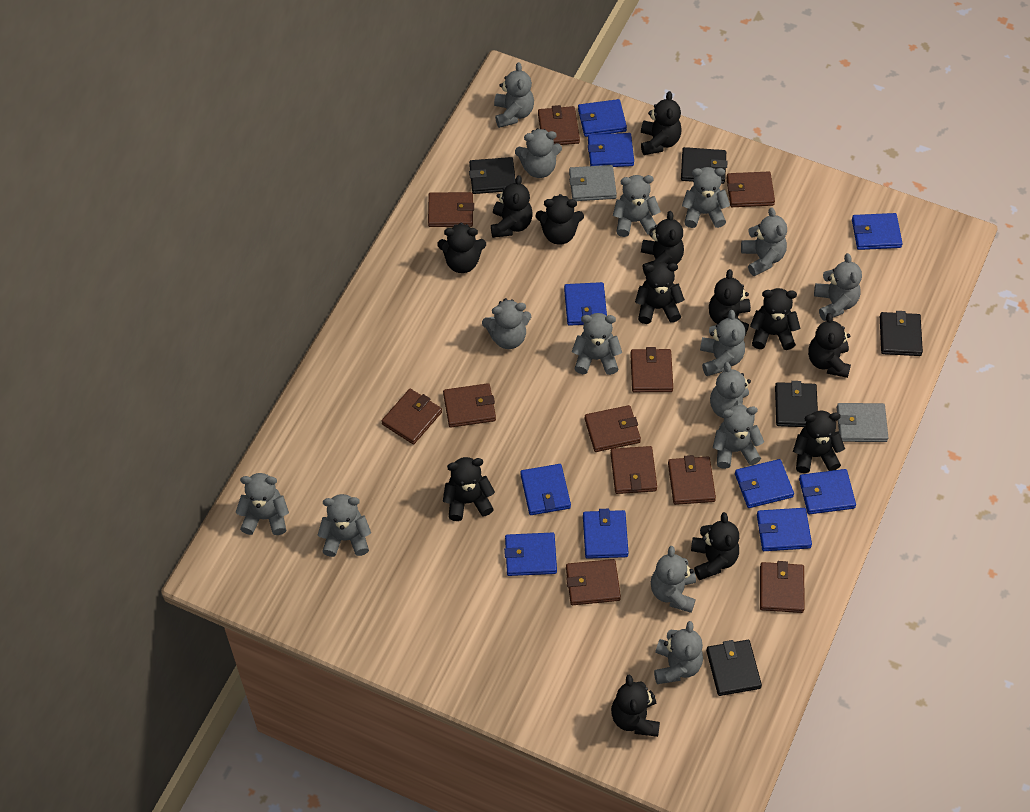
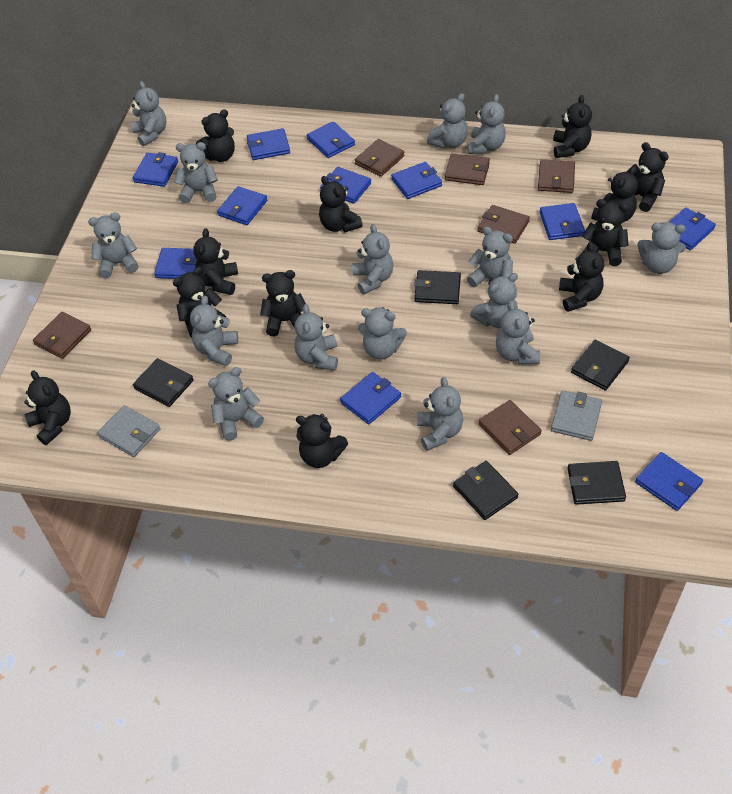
black teddy bear: 13 -> 12
blue wallet: 10 -> 11
brown wallet: 11 -> 6

